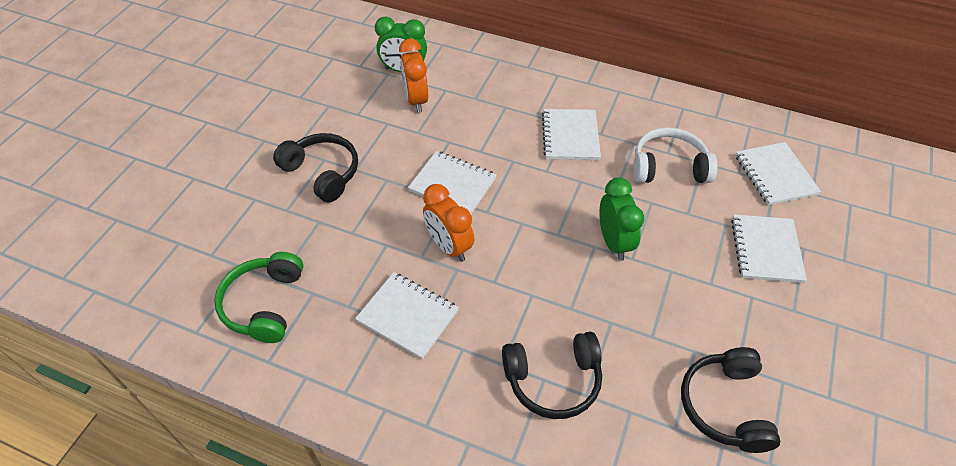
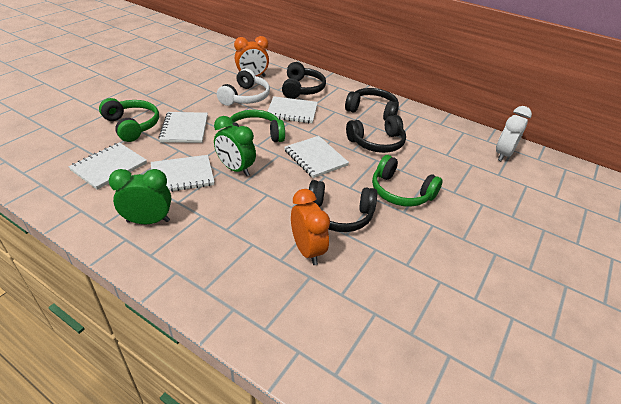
black headphones: 3 -> 4
green headphones: 1 -> 3
white clock: 0 -> 1

